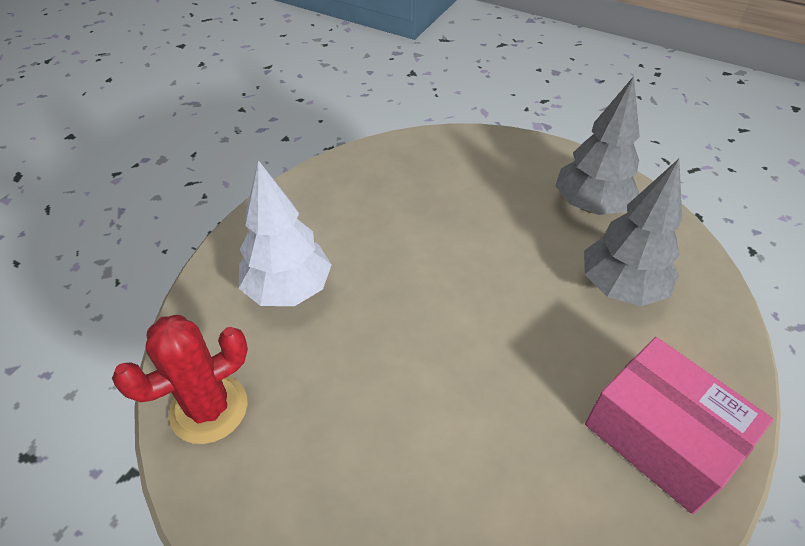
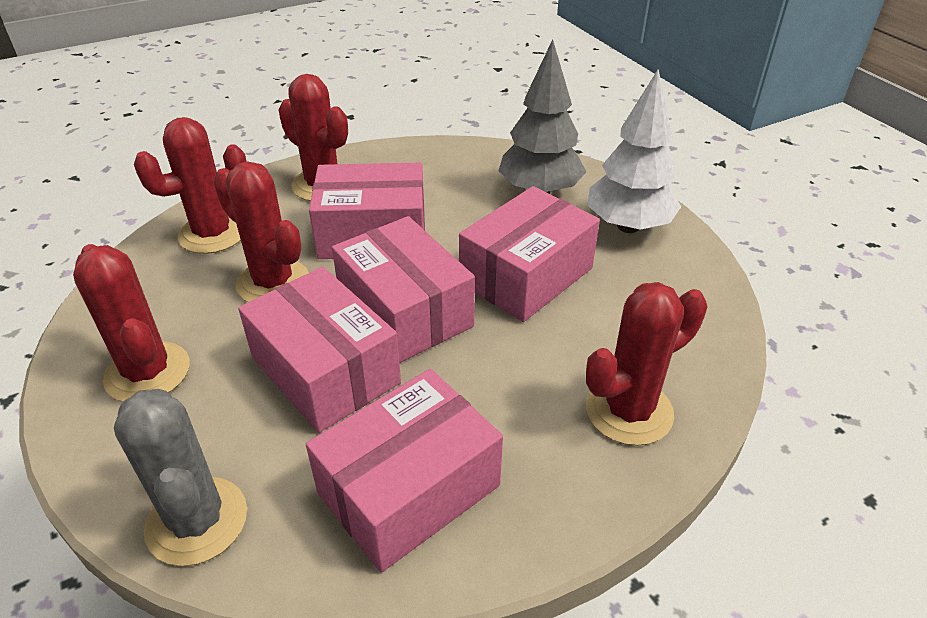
grey cactus: 0 -> 1
grey tree: 2 -> 1
pink box: 1 -> 5
red cactus: 1 -> 5

